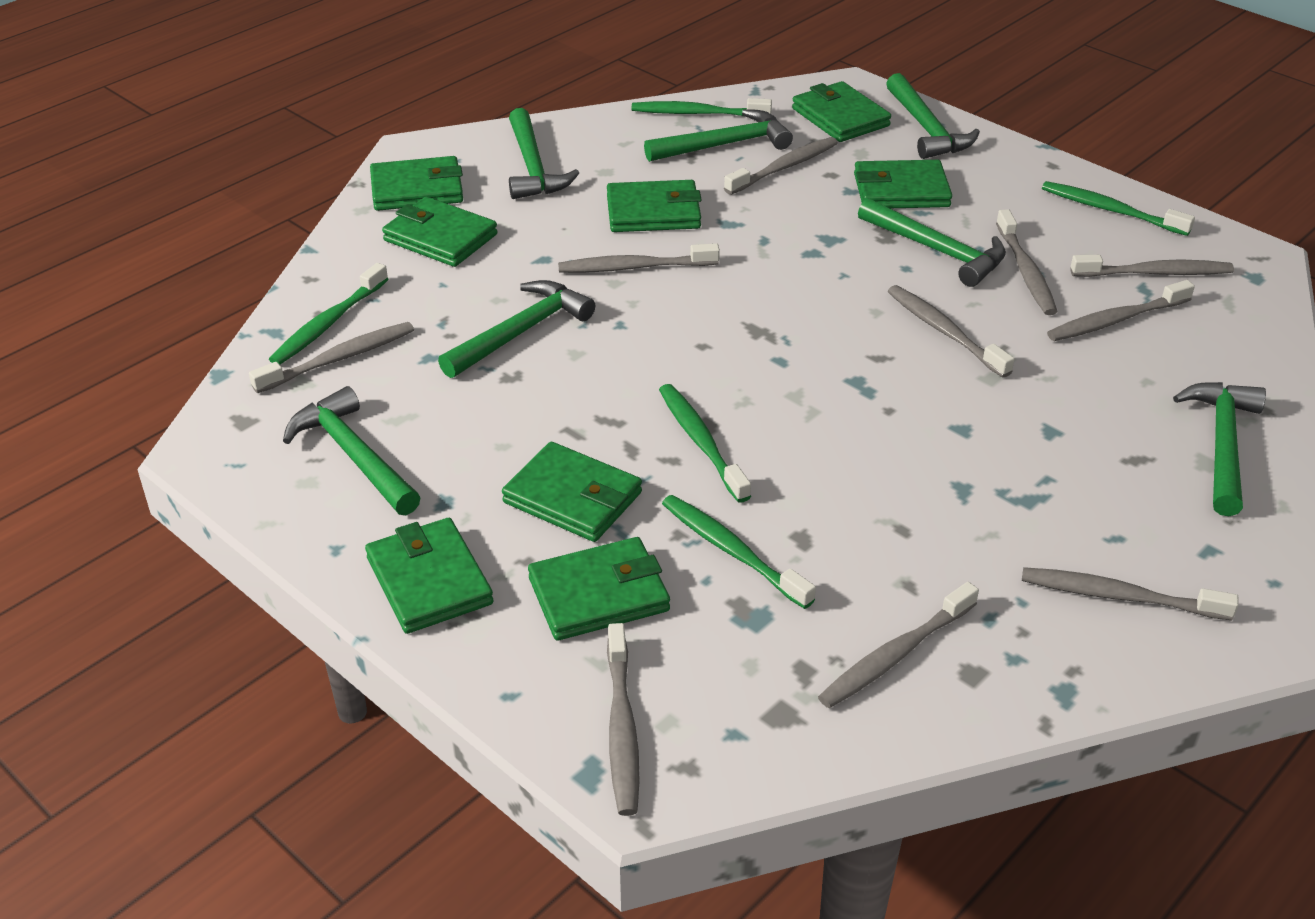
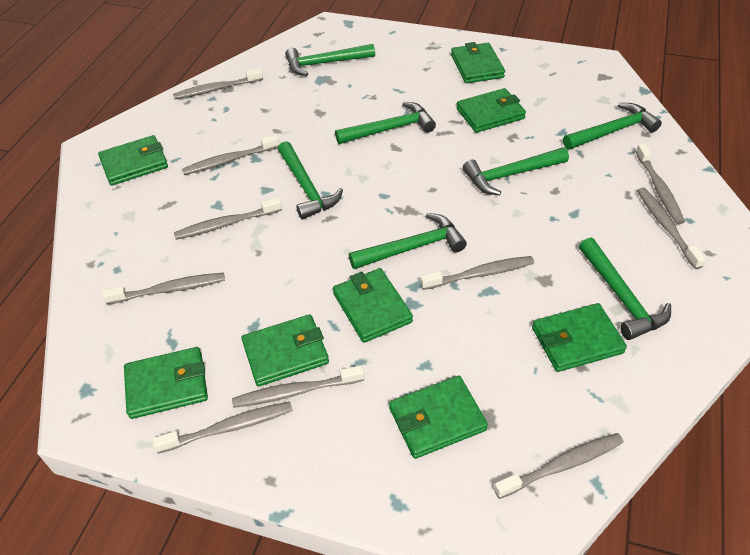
green toothbrush: 5 -> 0

